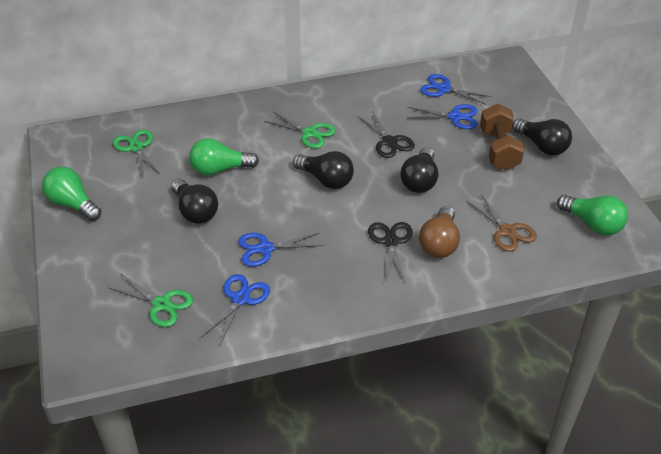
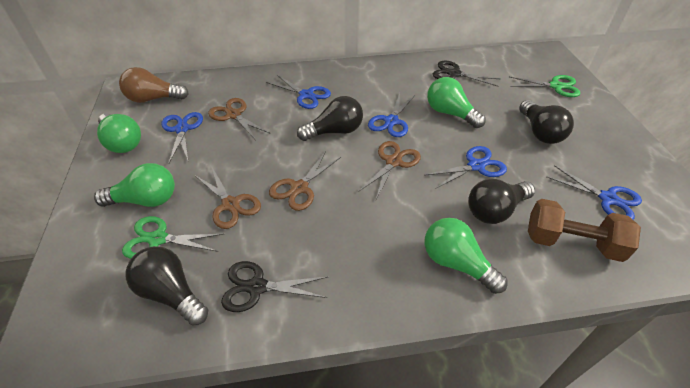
blue scissors: 4 -> 5
brown scissors: 1 -> 4
green light bulb: 3 -> 4
green scissors: 3 -> 2

